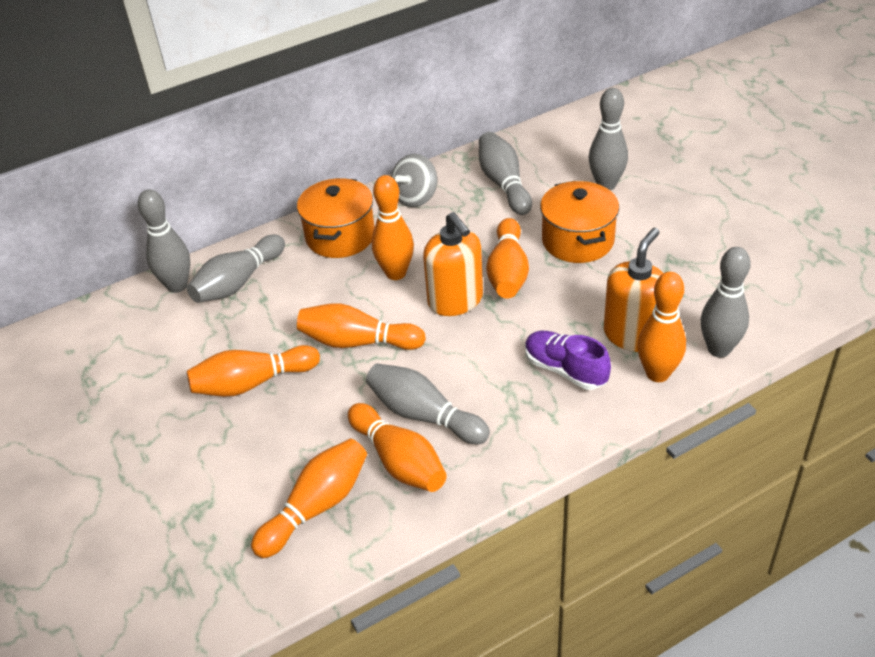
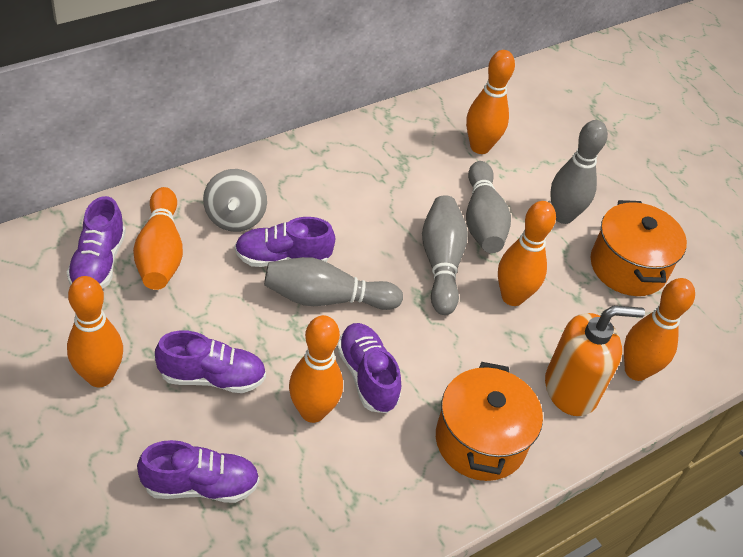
grey bowling pin: 6 -> 4
orange bowling pin: 7 -> 6
orange soap dispenser: 2 -> 1
purple shoe: 1 -> 5

